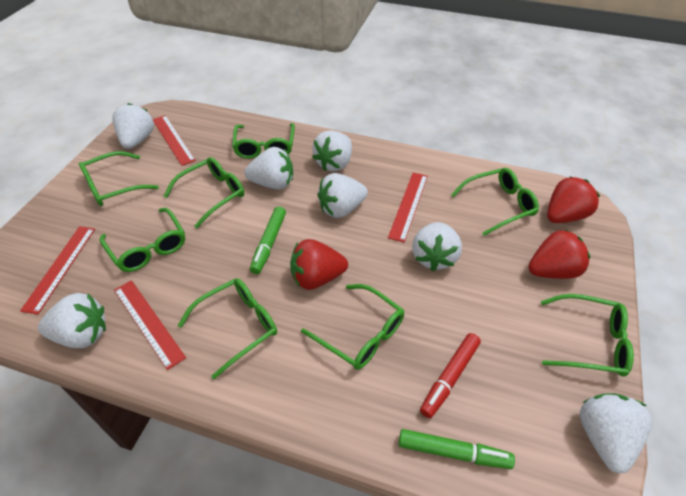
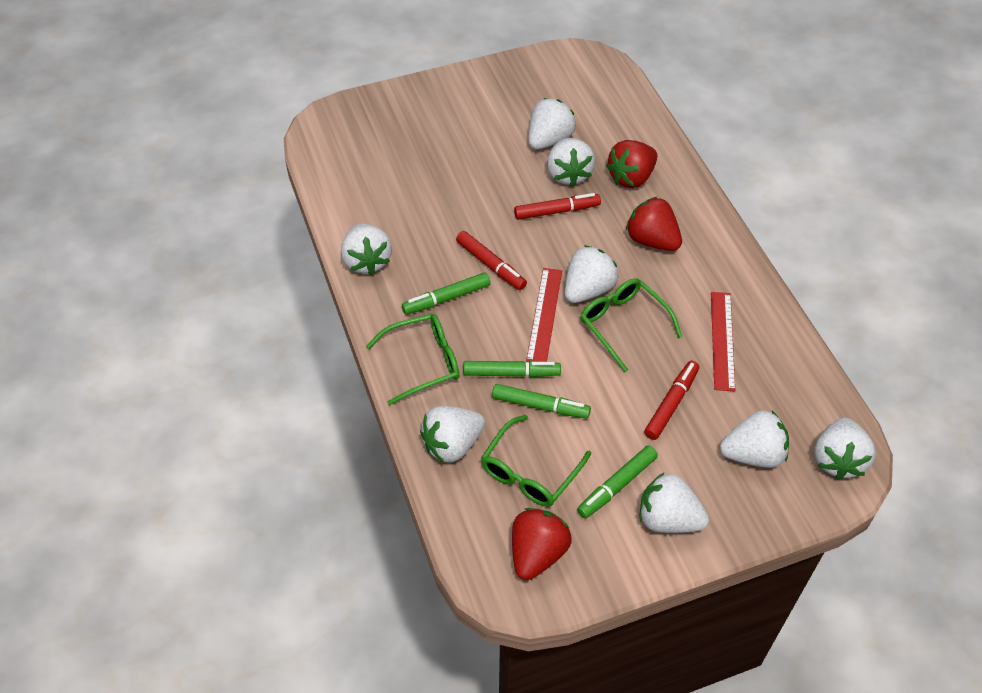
green glasses: 8 -> 3
green marker: 2 -> 4
red marker: 1 -> 3
red ruler: 4 -> 2
white strawberry: 7 -> 8

